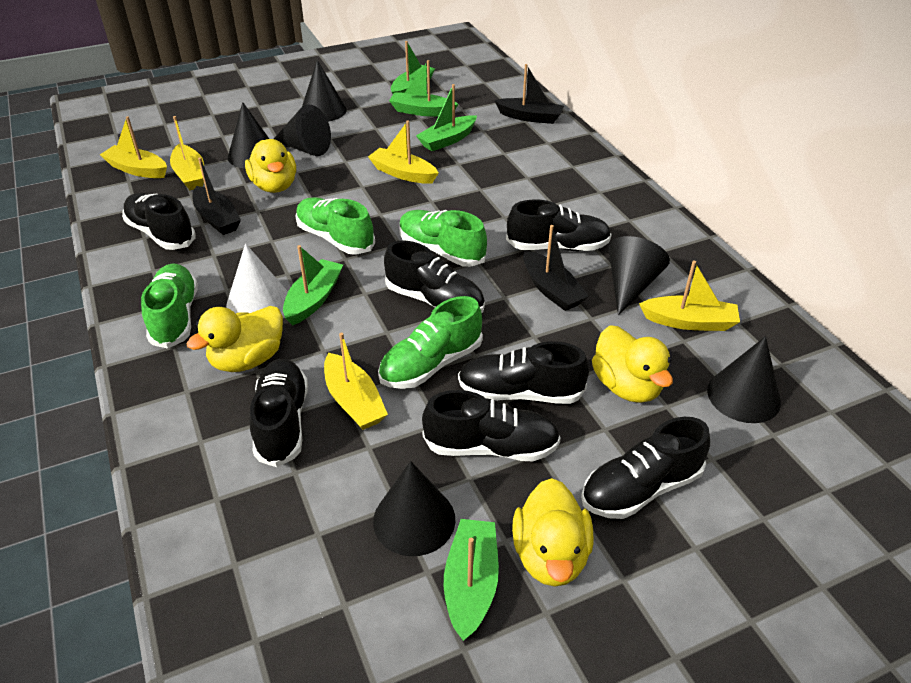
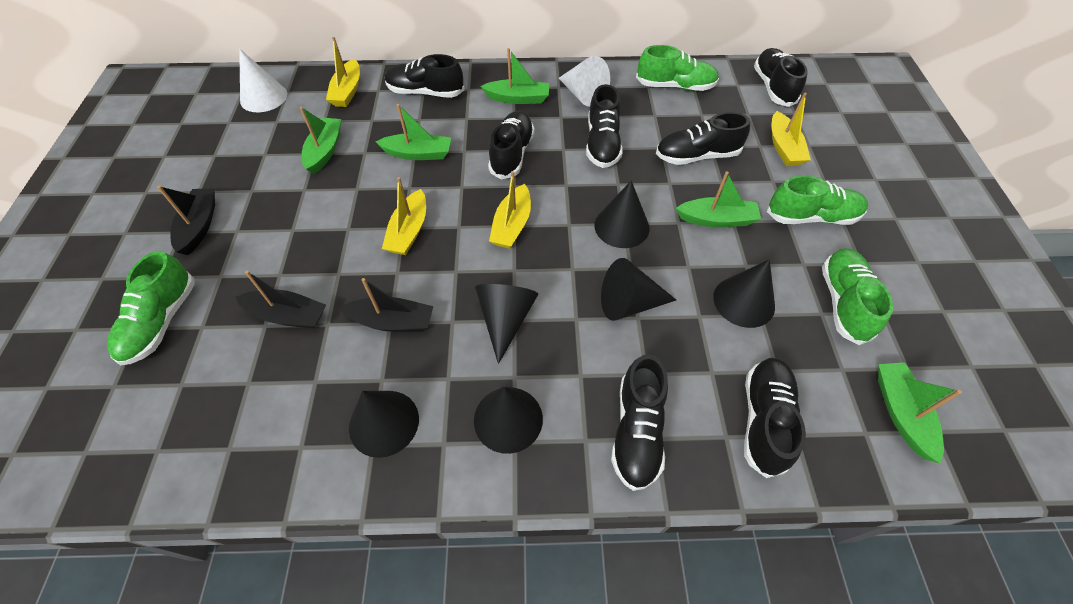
white cone: 1 -> 2
yellow boat: 5 -> 4
yellow duck: 4 -> 0

